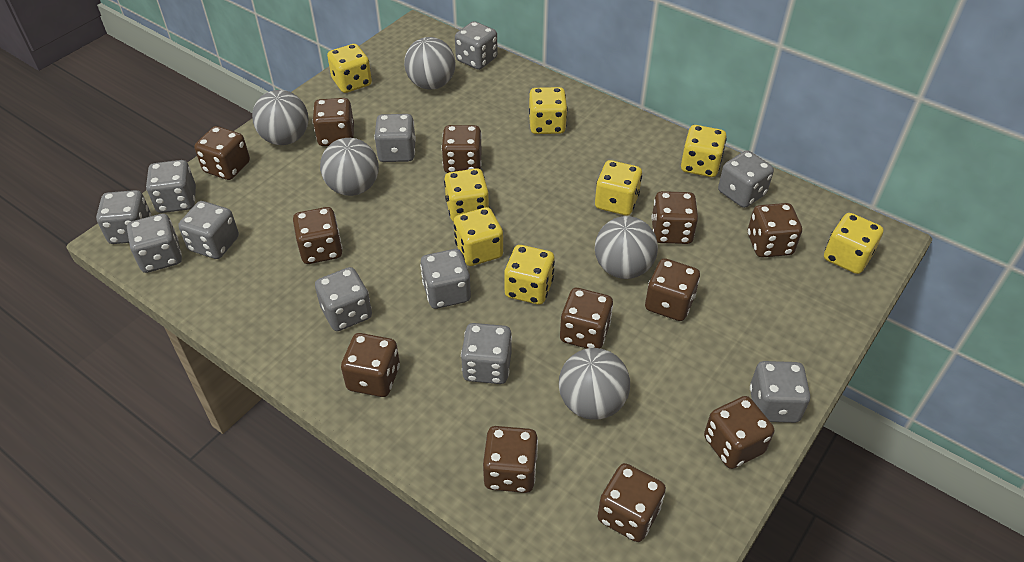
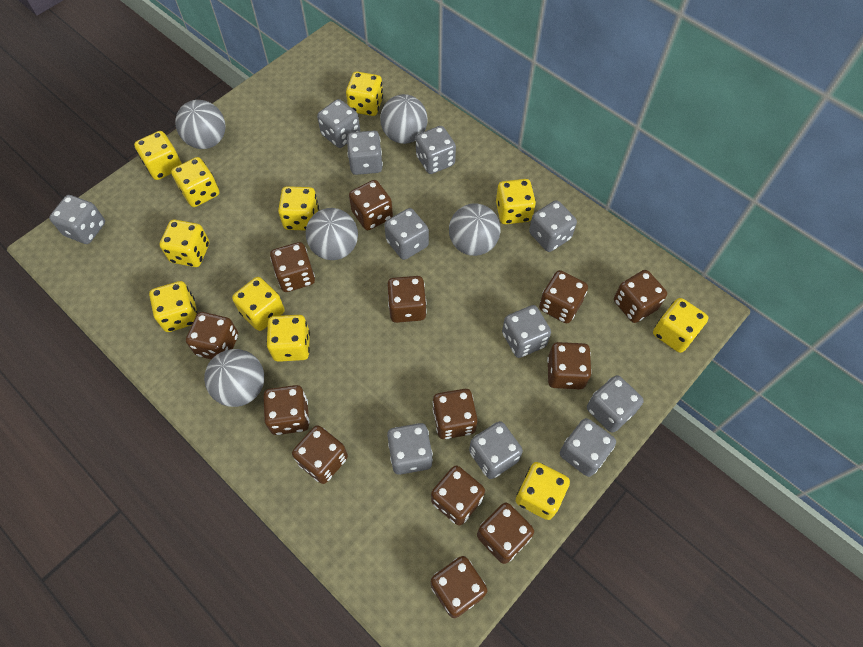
brown dice: 12 -> 13
yellow dice: 8 -> 11

